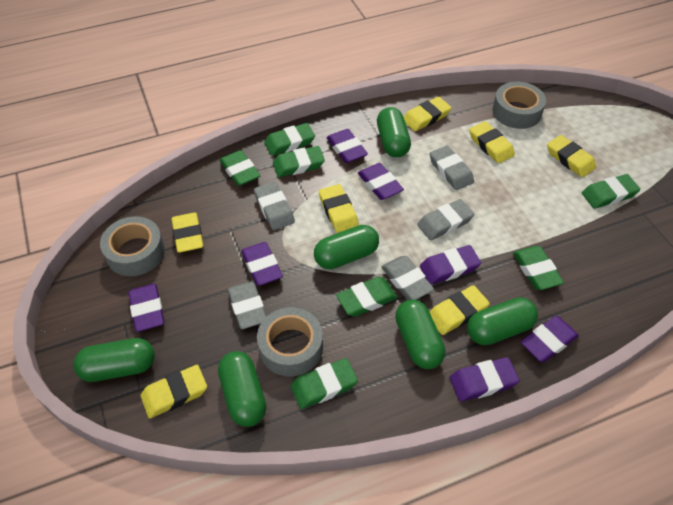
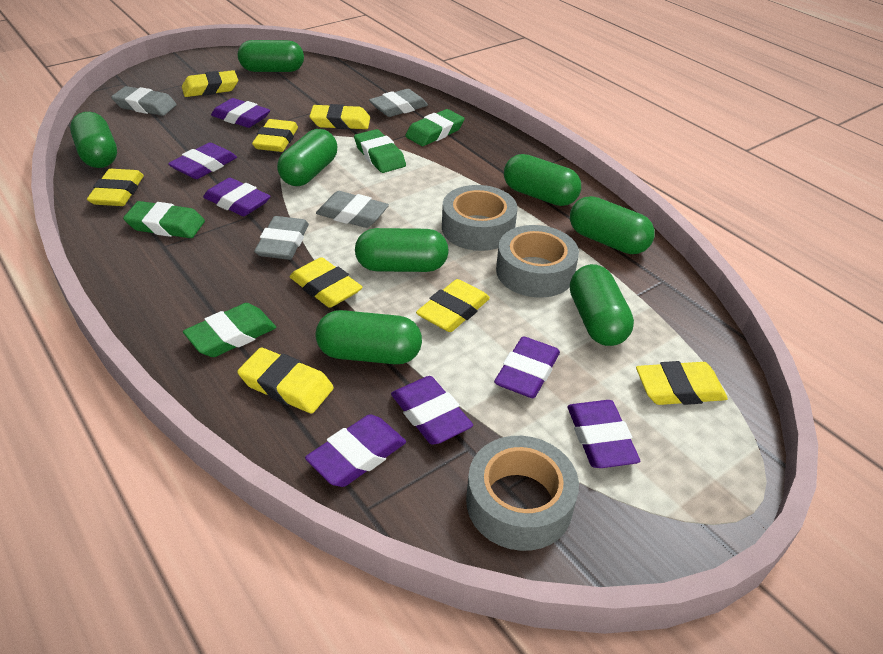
green capsule: 6 -> 8
green eraser: 7 -> 4
grey eraser: 5 -> 4
yellow eraser: 7 -> 8

